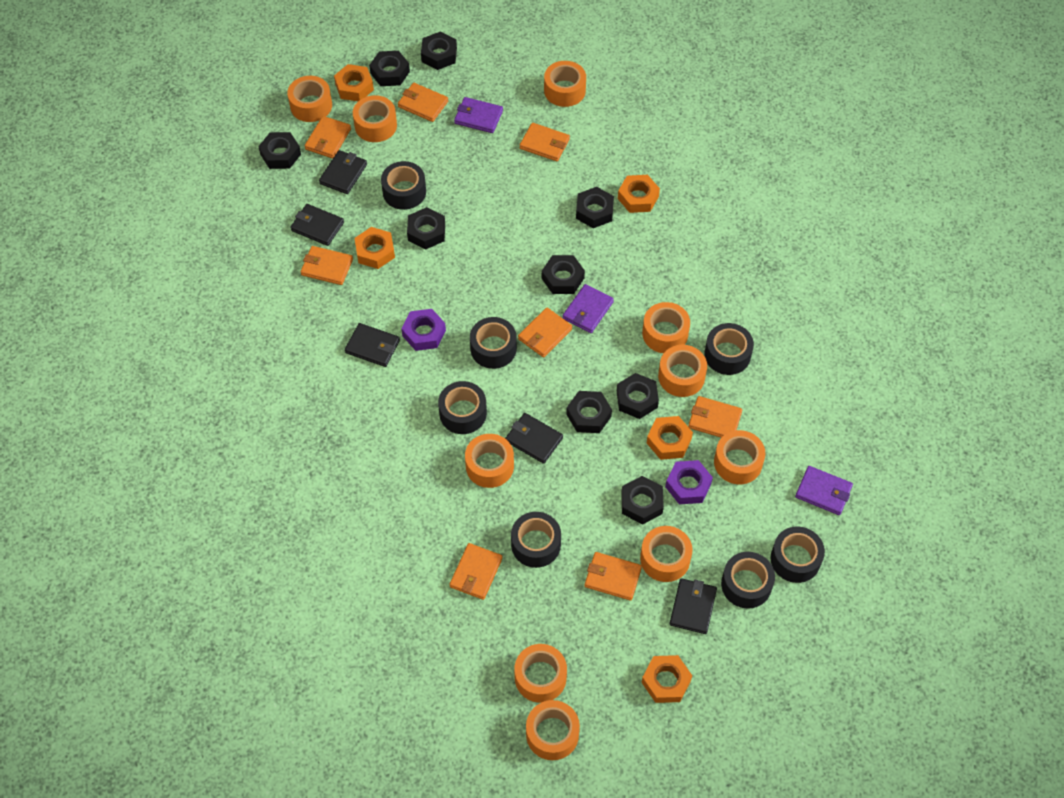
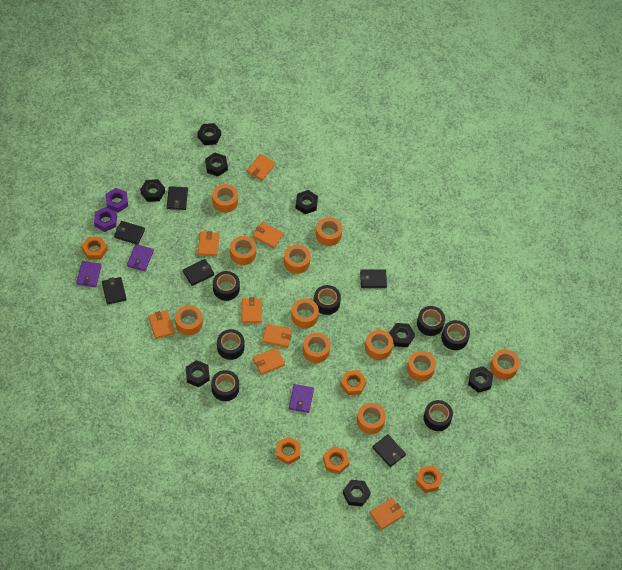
black nut: 9 -> 8
black wallet: 5 -> 6
orange tape: 10 -> 11

